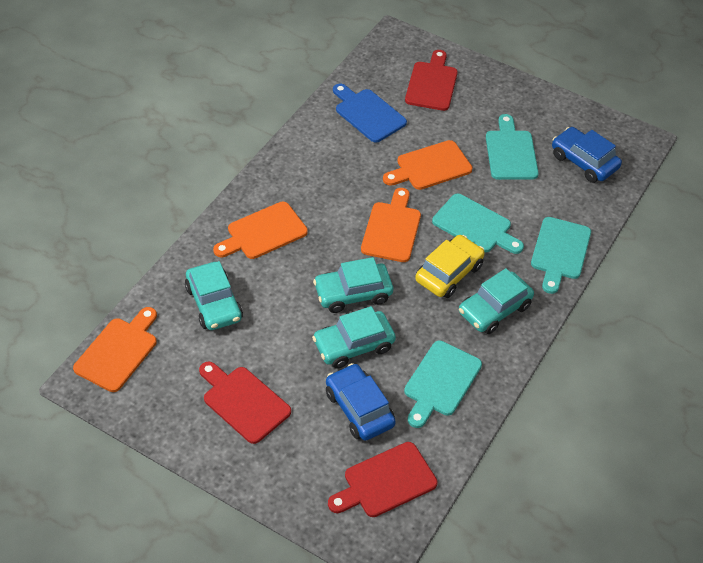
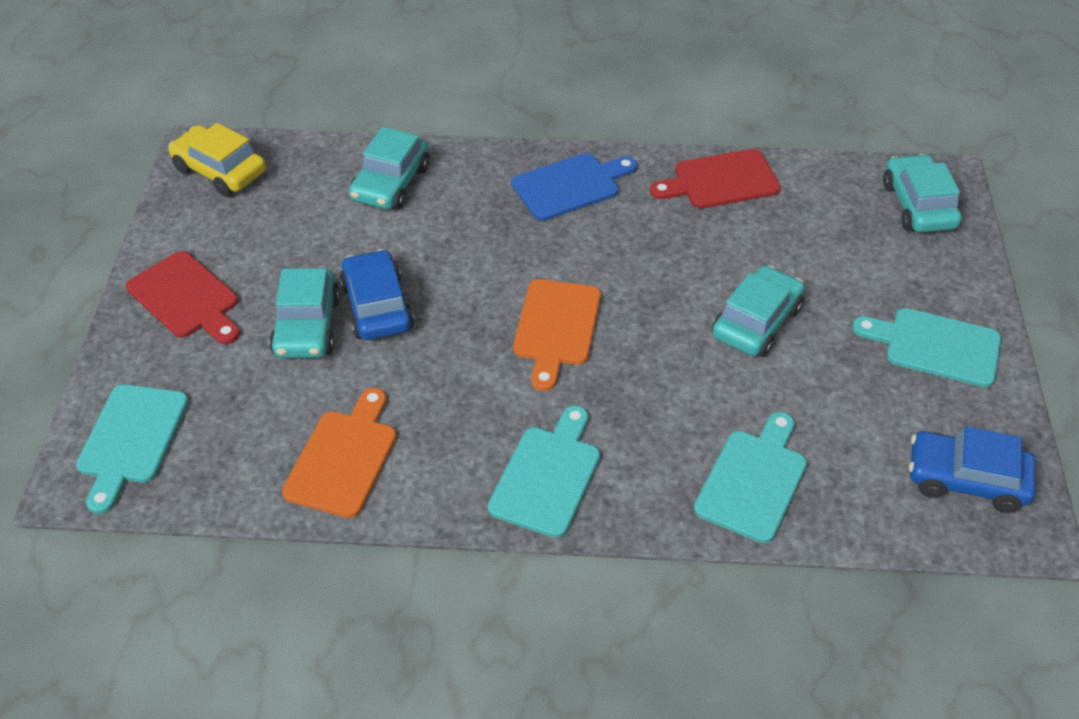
orange cutting board: 4 -> 2
red cutting board: 3 -> 2

